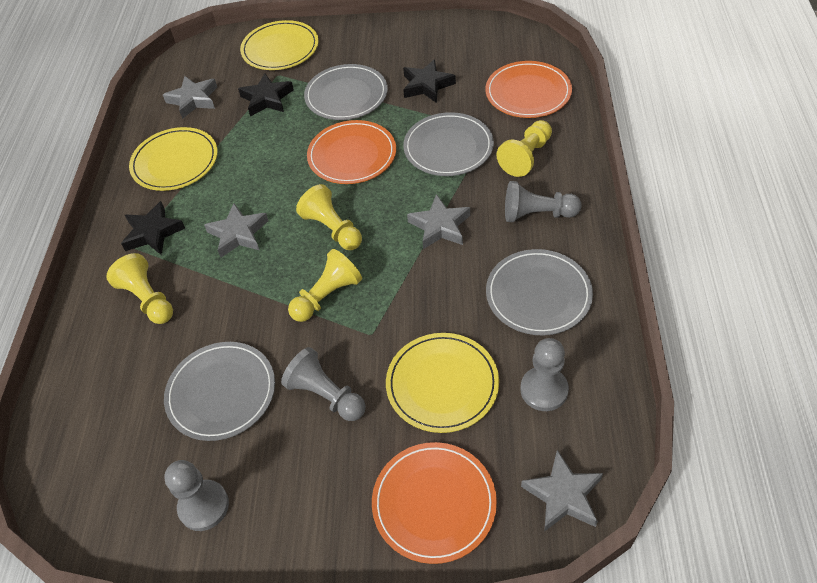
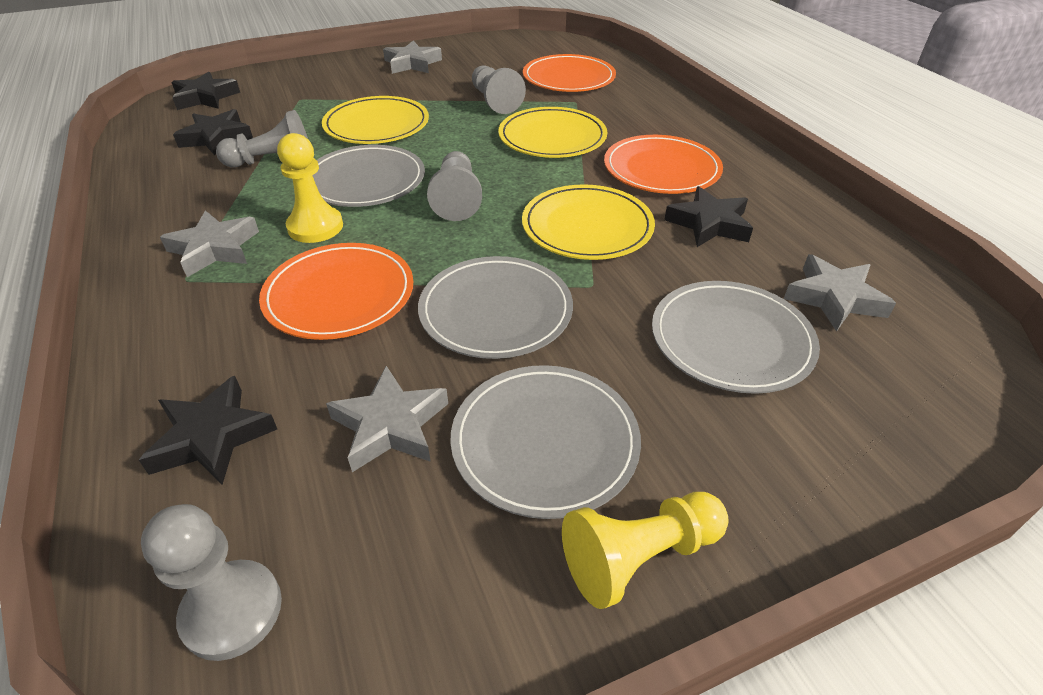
black star: 3 -> 4
yellow pawn: 4 -> 2

